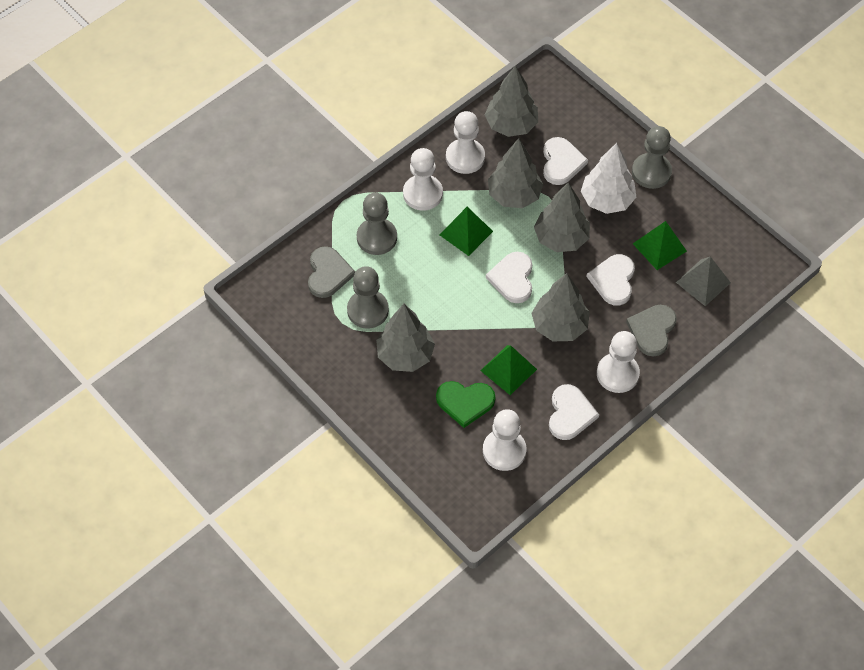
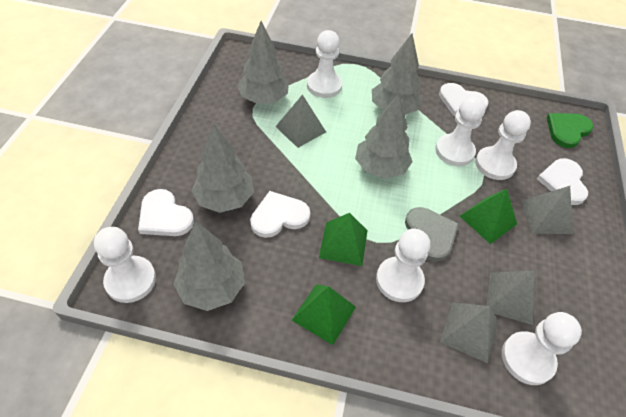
grey heart: 2 -> 1
grey pawn: 3 -> 0
grey pyramid: 1 -> 4
white pawn: 4 -> 6
white tree: 1 -> 0

